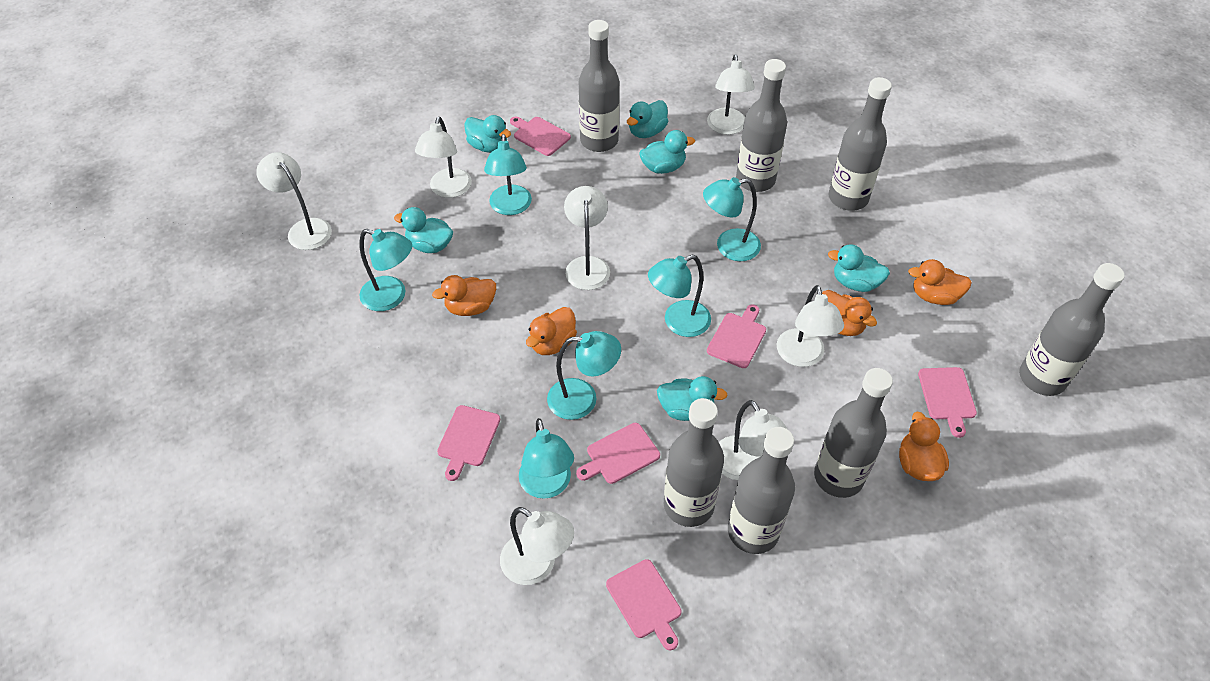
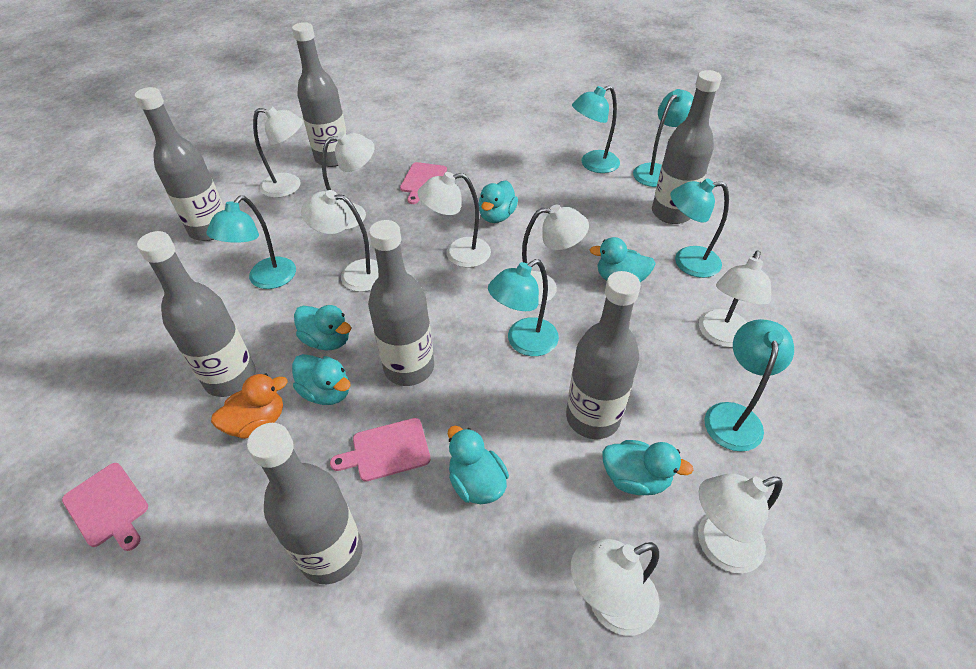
orange duck: 5 -> 1
pink cutting board: 6 -> 3
white lamp: 7 -> 8

